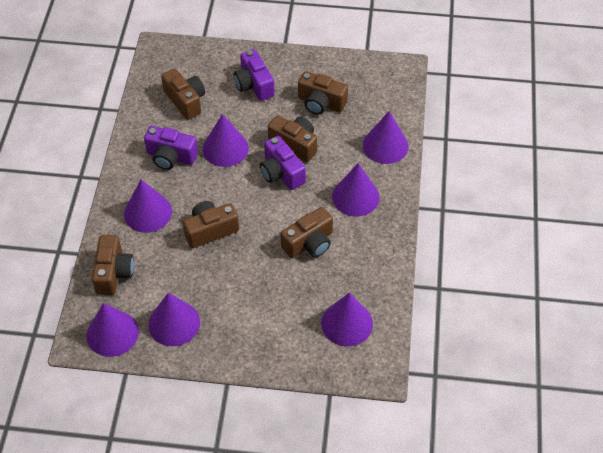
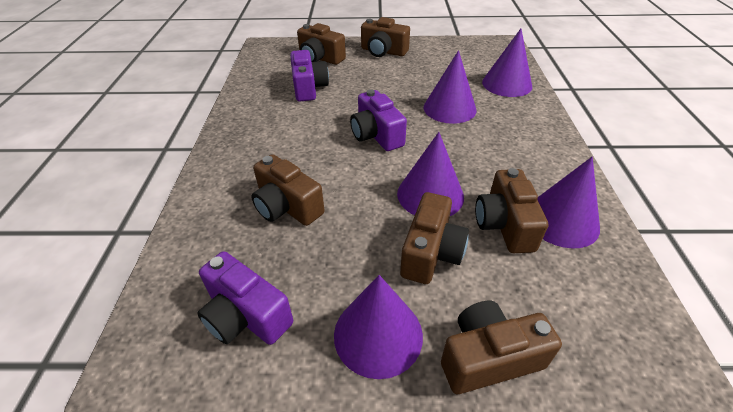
purple cone: 7 -> 5

